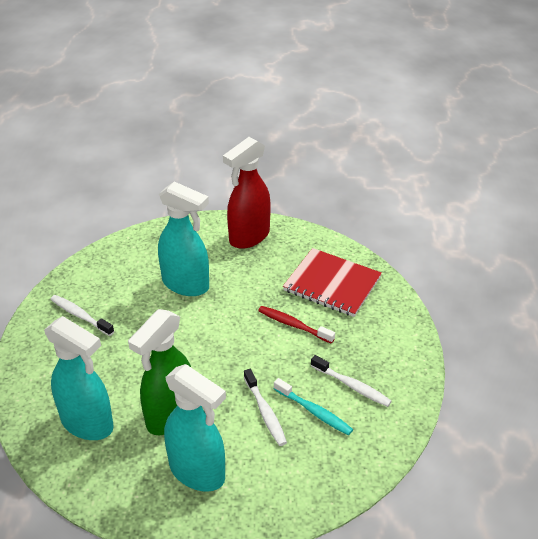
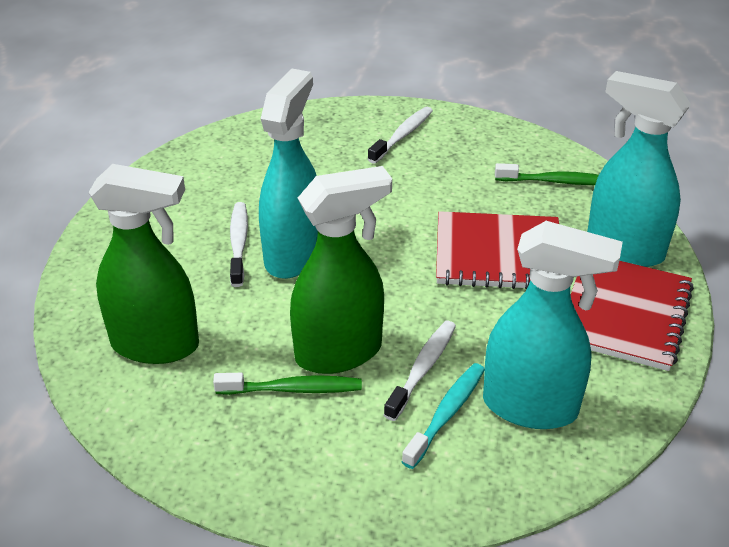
green spray bottle: 1 -> 2
green toothbrush: 0 -> 2
red notebook: 1 -> 2
red spray bottle: 1 -> 0
red toothbrush: 1 -> 0

